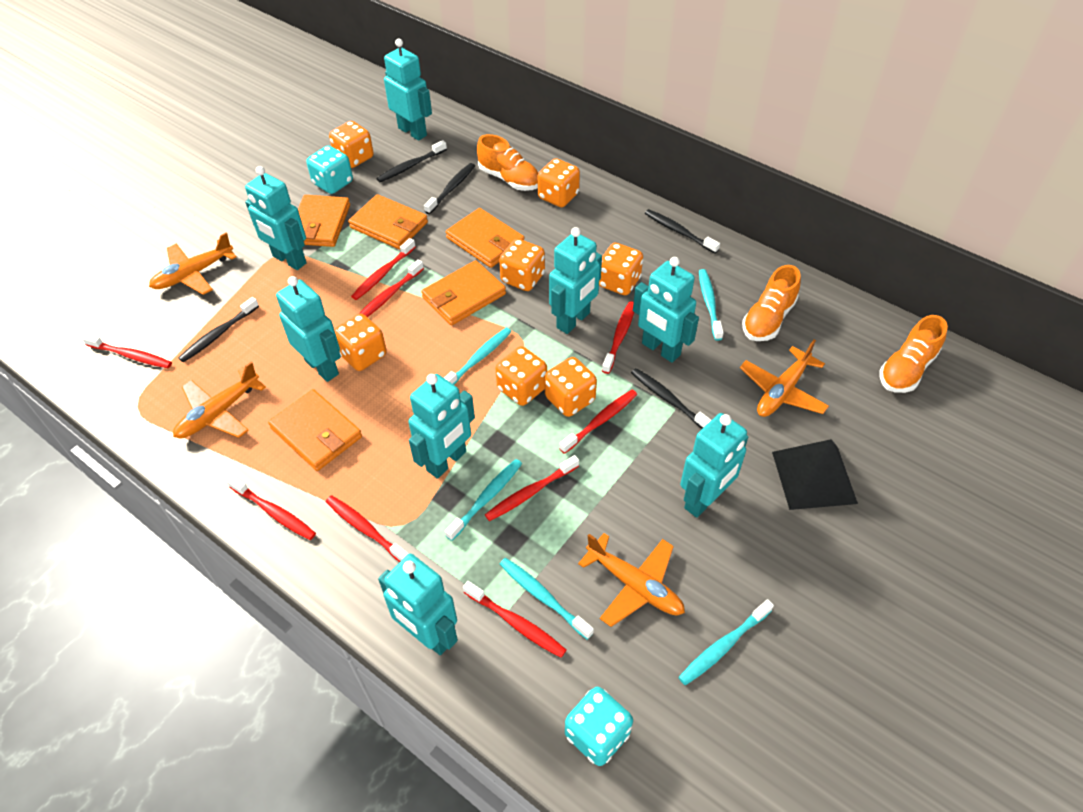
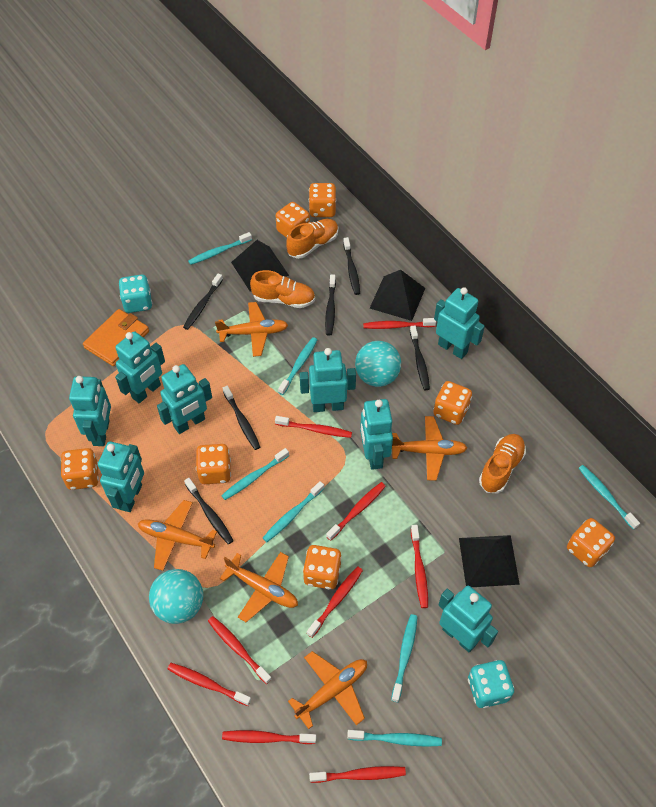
black pyramid: 1 -> 3
black toothbrush: 5 -> 6
orange plane: 4 -> 5
orange wallet: 5 -> 1
turquoise ball: 0 -> 2
turquoise toothbrush: 5 -> 7

